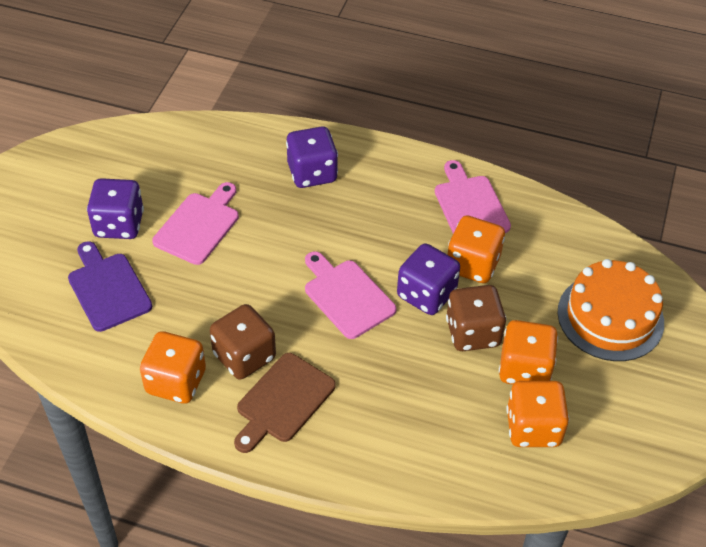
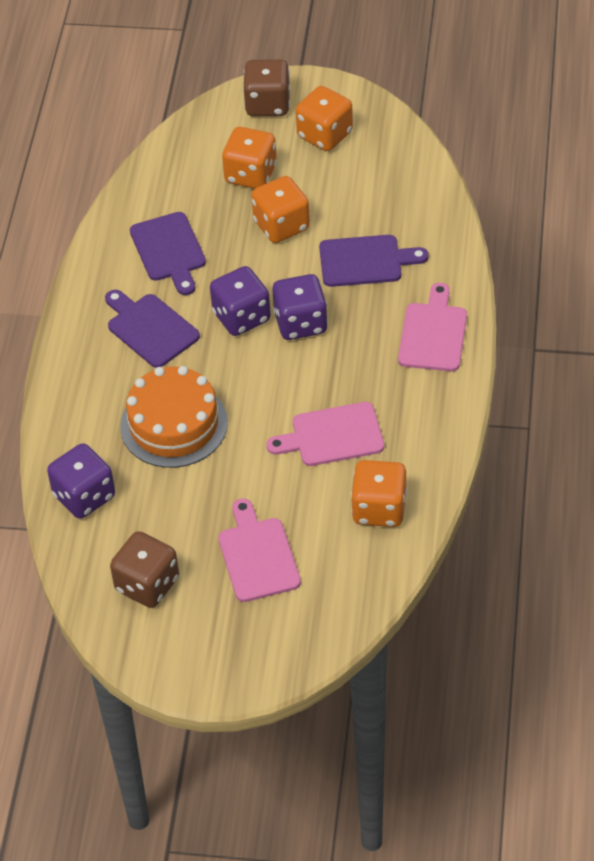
brown cutting board: 1 -> 0
purple cutting board: 1 -> 3

